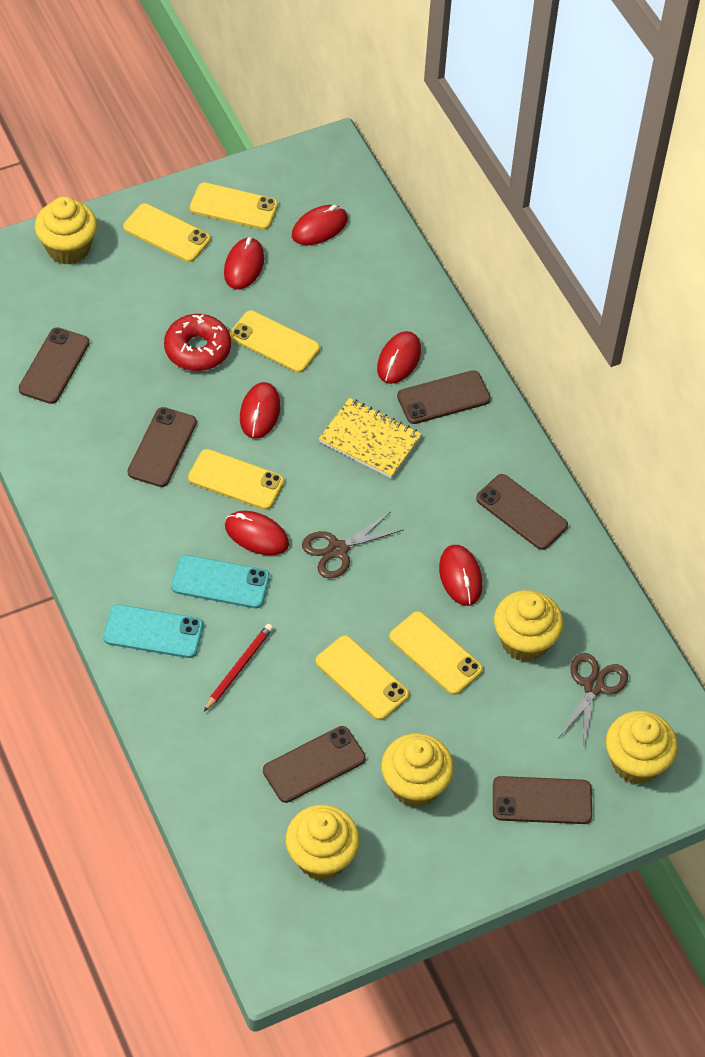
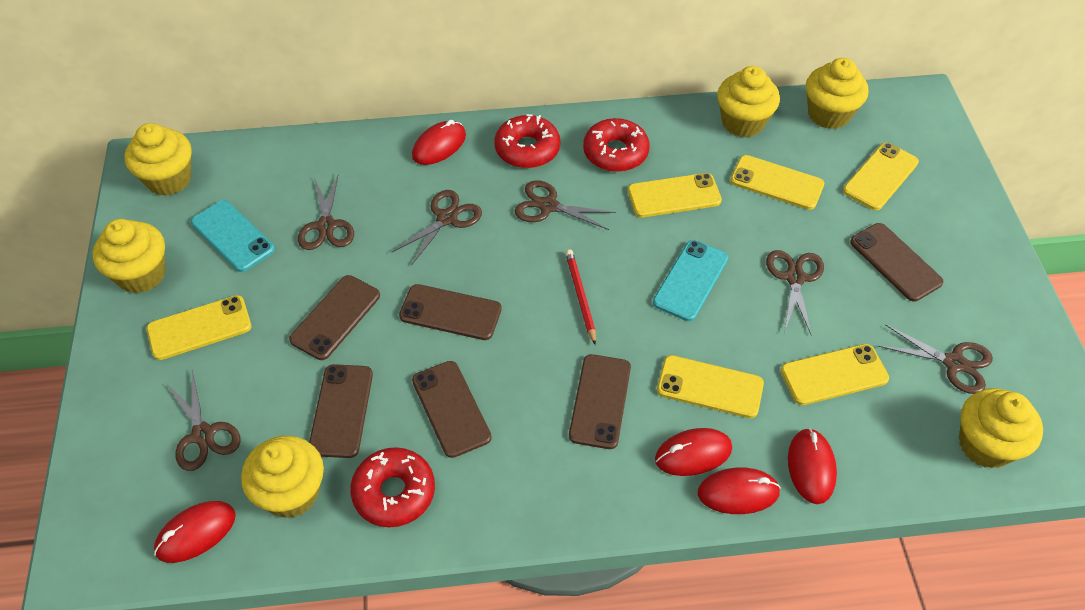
brown scissors: 2 -> 6
red donut: 1 -> 3
red mouse: 6 -> 5
yellow cupcake: 5 -> 6
yellow notebook: 1 -> 0

